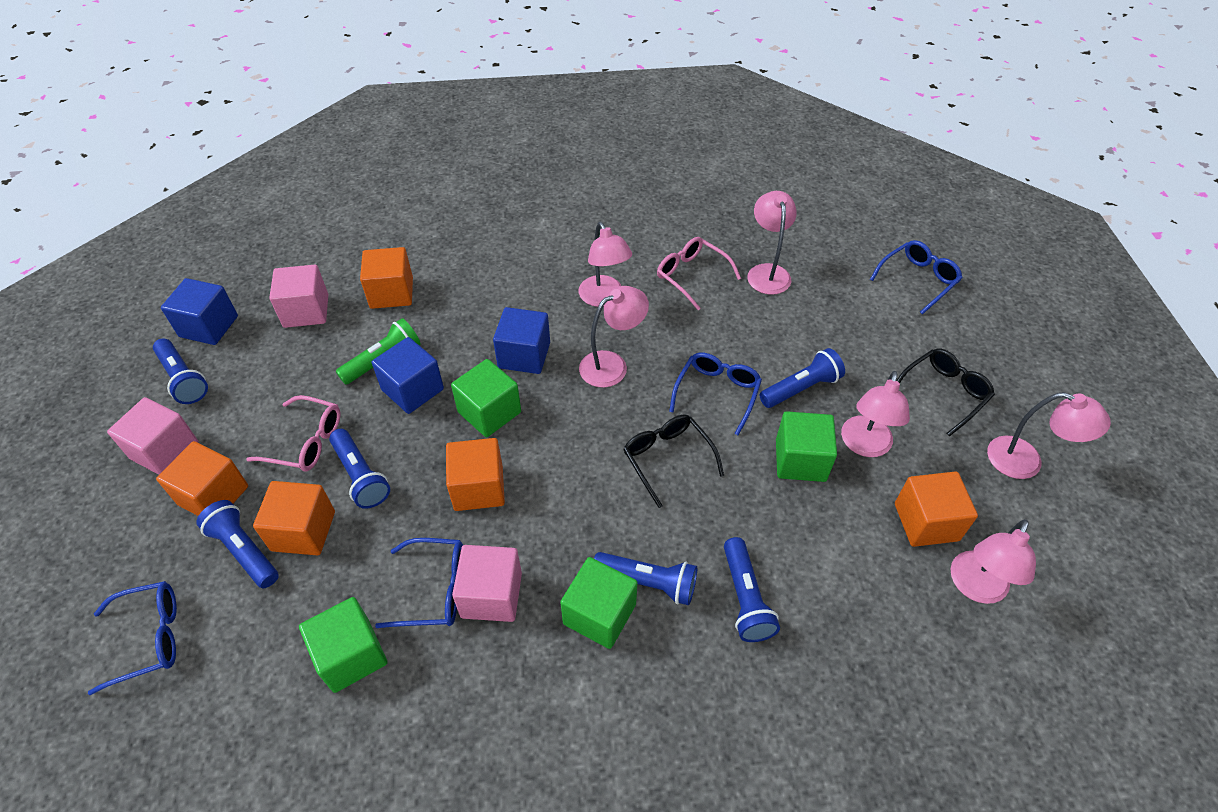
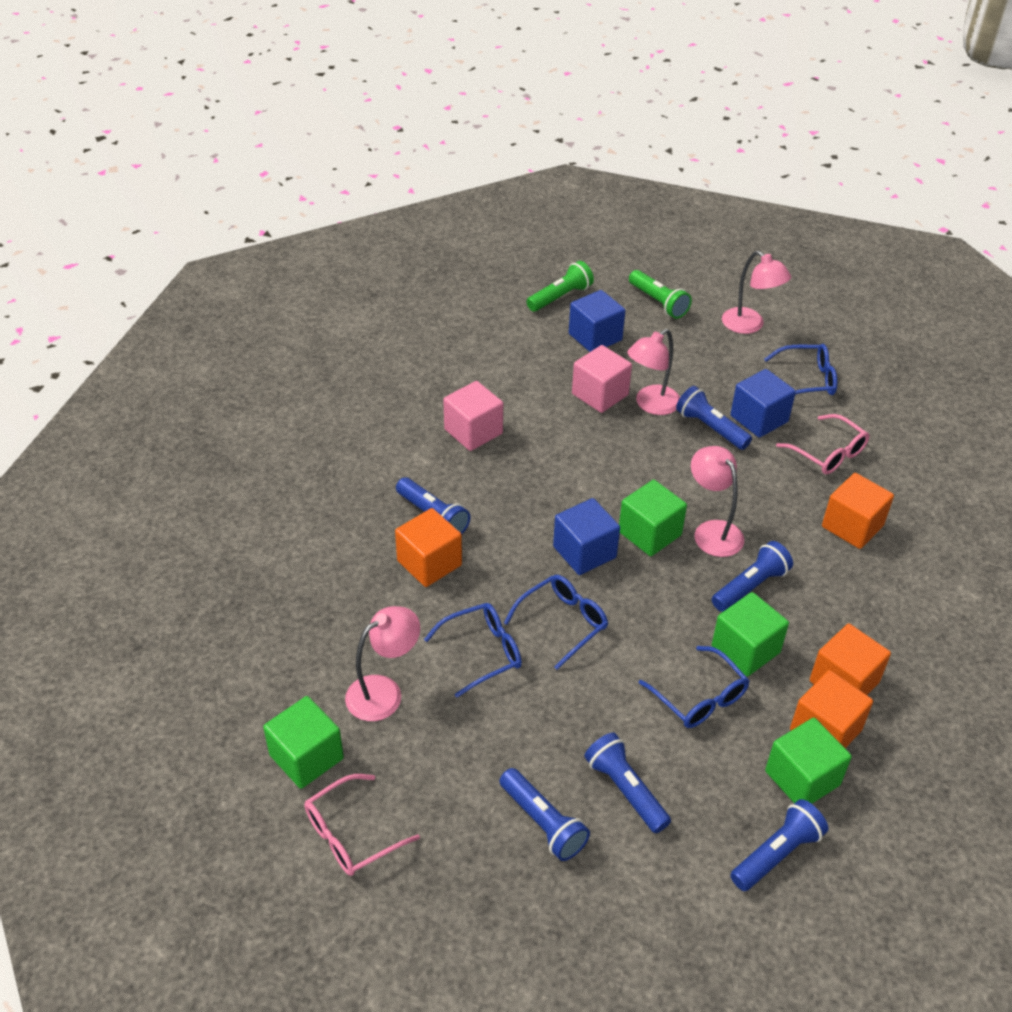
black glasses: 2 -> 0
green flashlight: 1 -> 2
orange cube: 5 -> 4
pink cube: 3 -> 2
pink lamp: 6 -> 4

